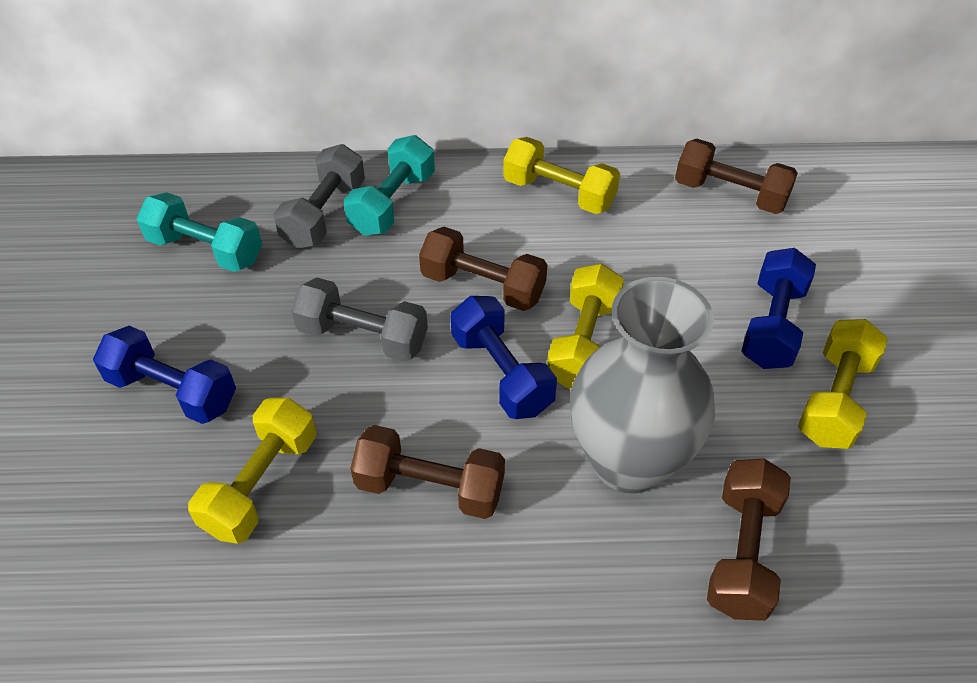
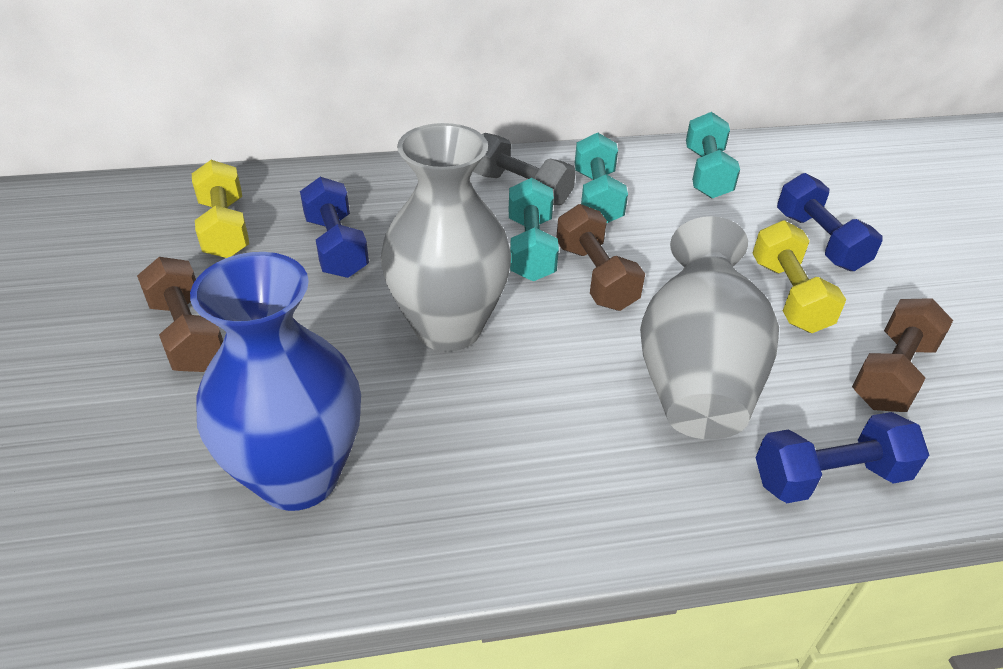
blue vase: 0 -> 1
brown dumbbell: 4 -> 3
grey dumbbell: 2 -> 1
grey vase: 1 -> 2
turquoise dumbbell: 2 -> 3
yellow dumbbell: 4 -> 2

